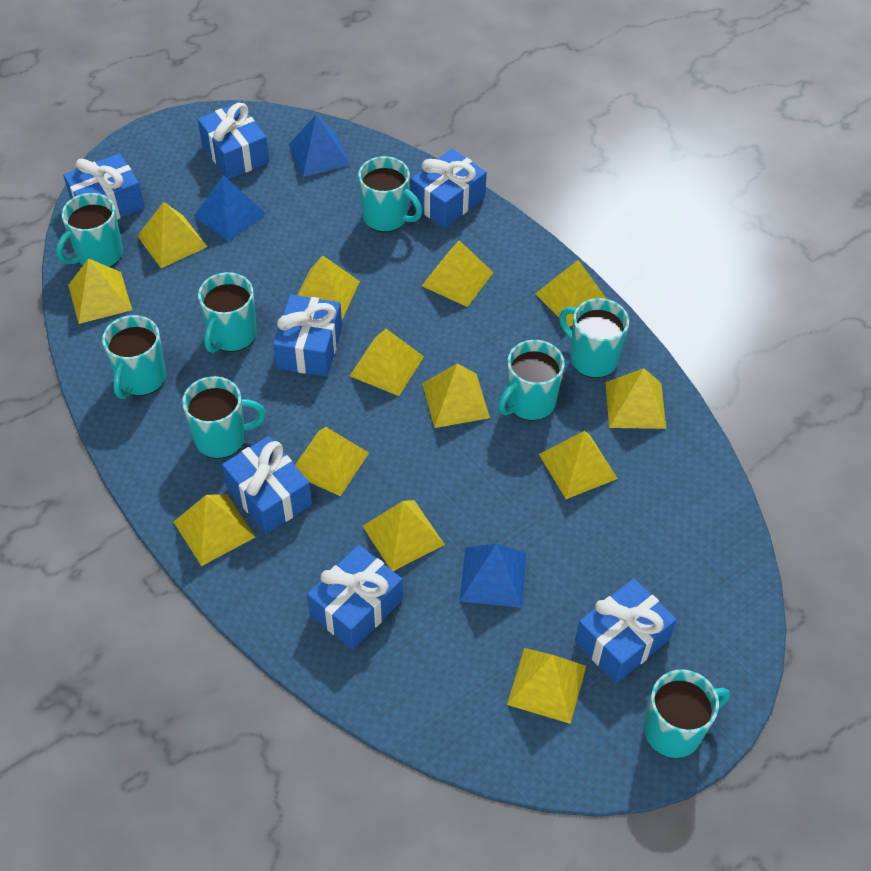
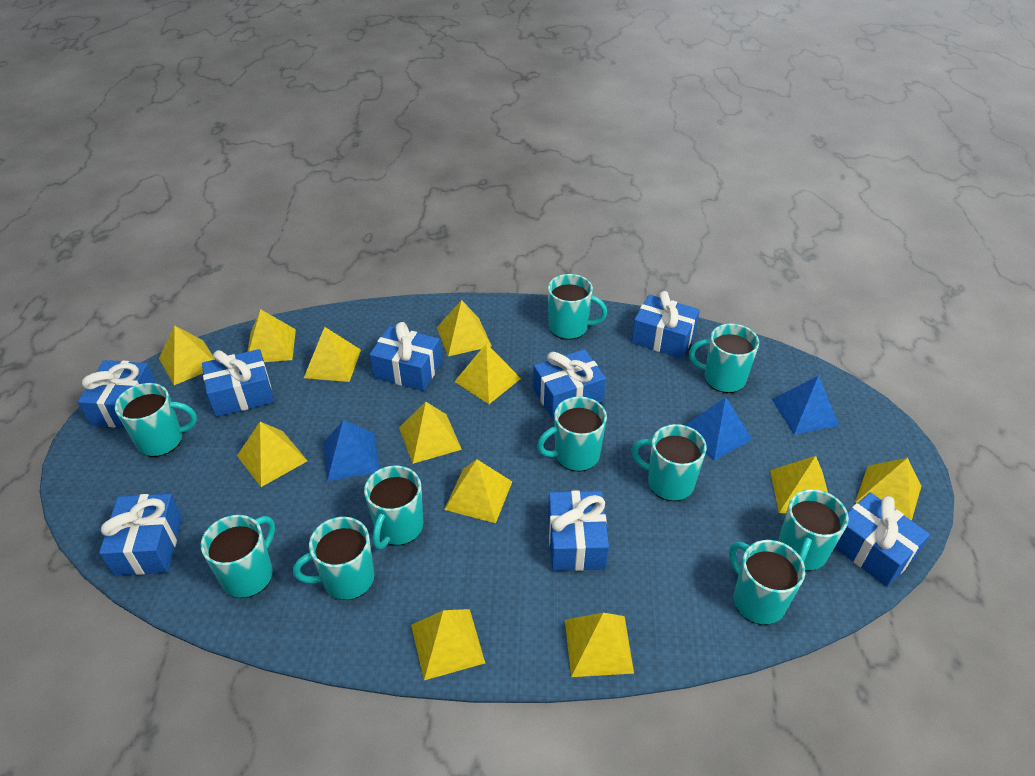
blue gift: 7 -> 8
turquoise mug: 8 -> 10
yellow pyramid: 13 -> 12

